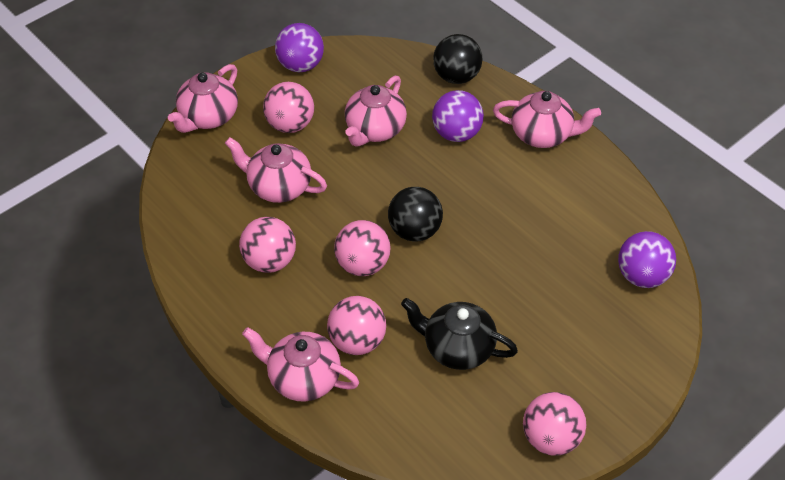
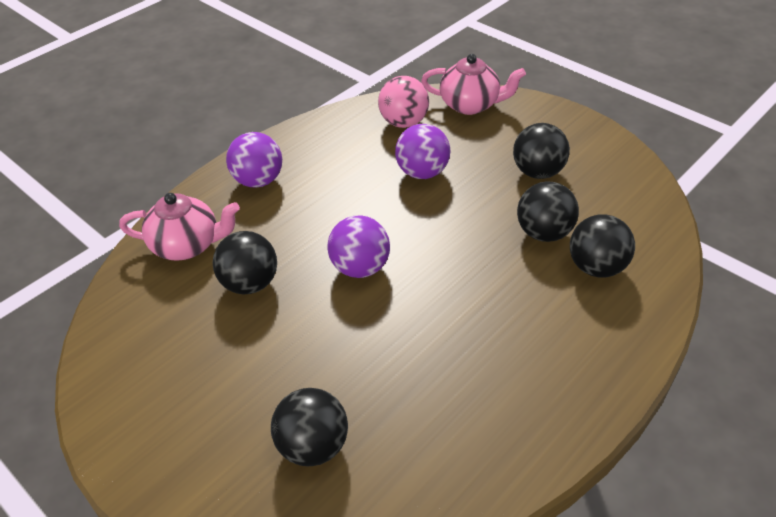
black ball: 2 -> 5
black teapot: 1 -> 0
pink ball: 5 -> 1
pink teapot: 5 -> 2

